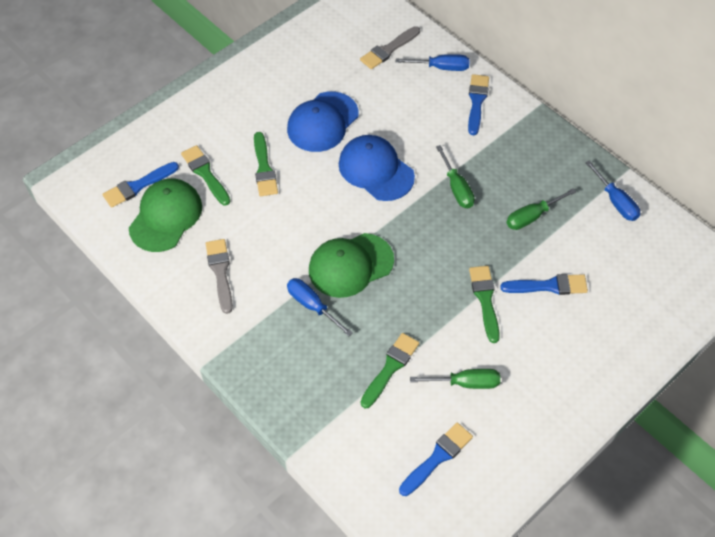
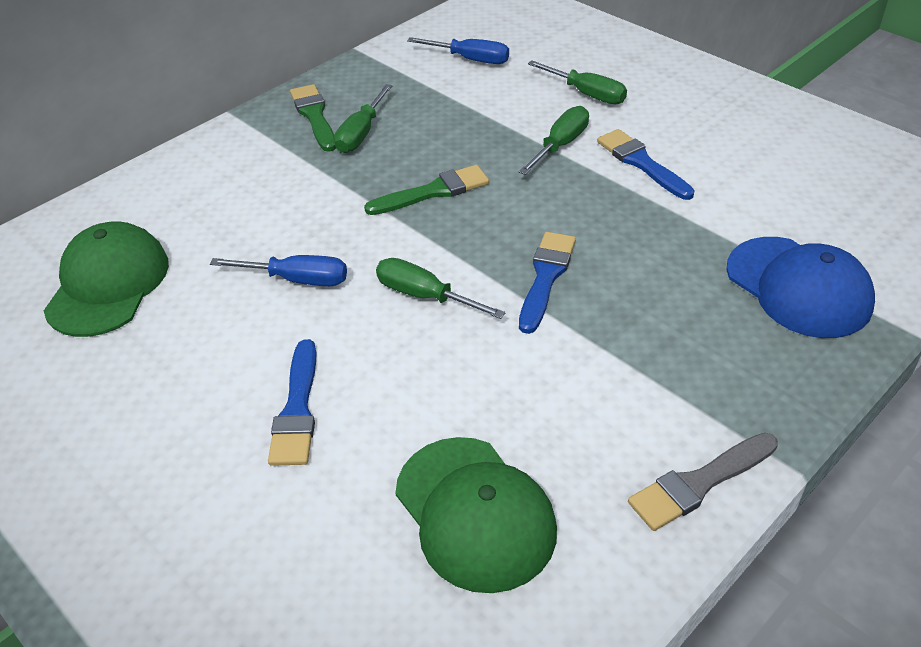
blue brush: 4 -> 3
blue cap: 2 -> 1
blue screwdriver: 3 -> 2
green brush: 4 -> 2
green screwdriver: 3 -> 4
grey brush: 2 -> 1

